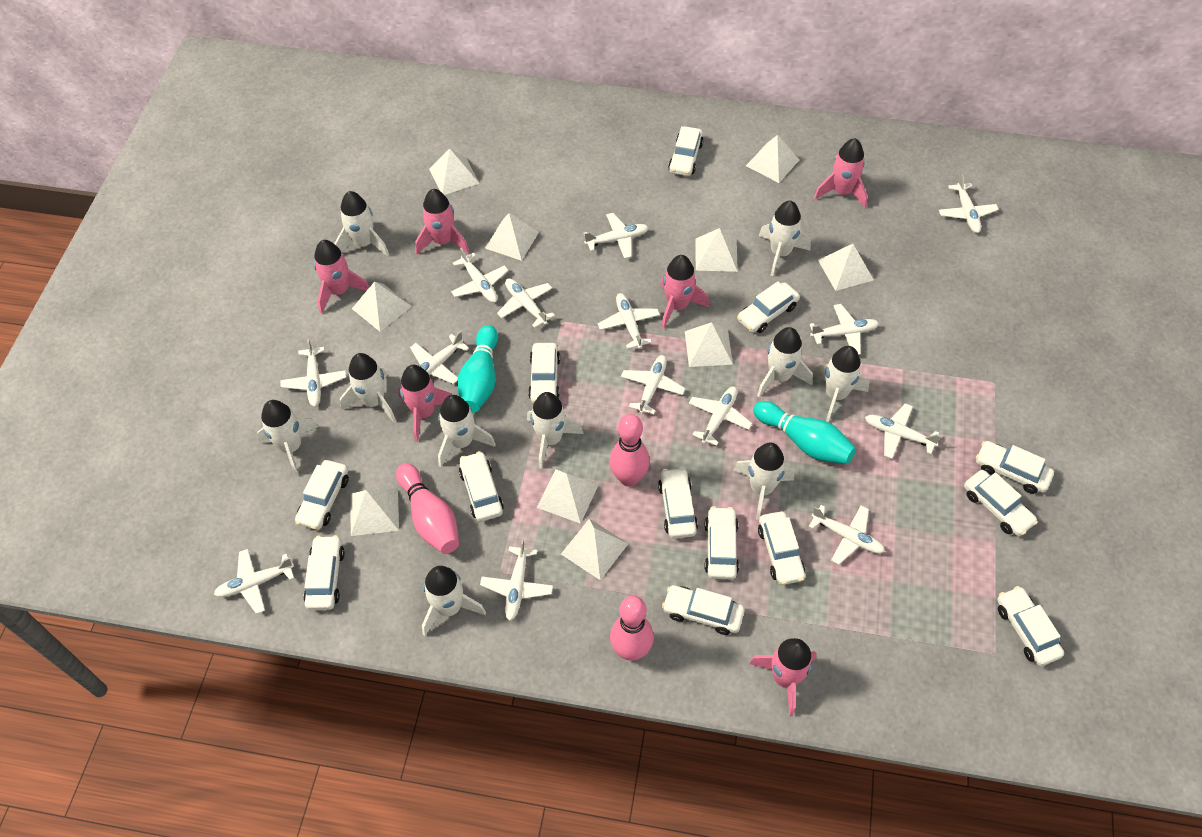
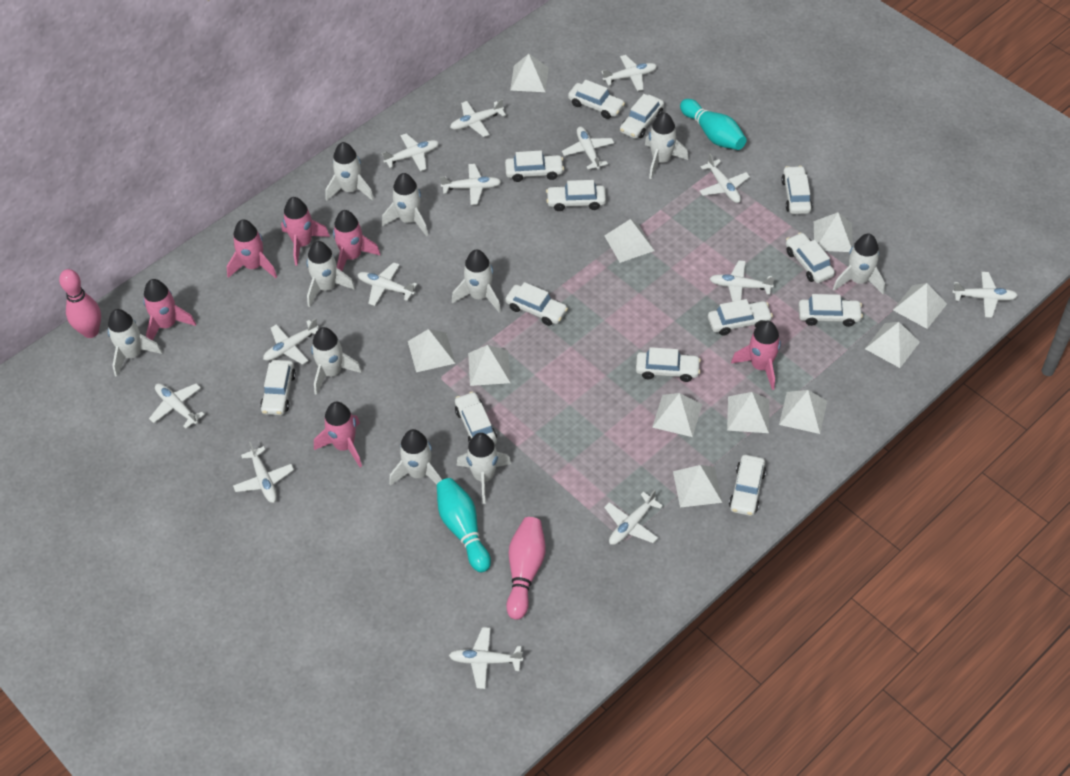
pink bowling pin: 3 -> 2
white pyramid: 10 -> 11

